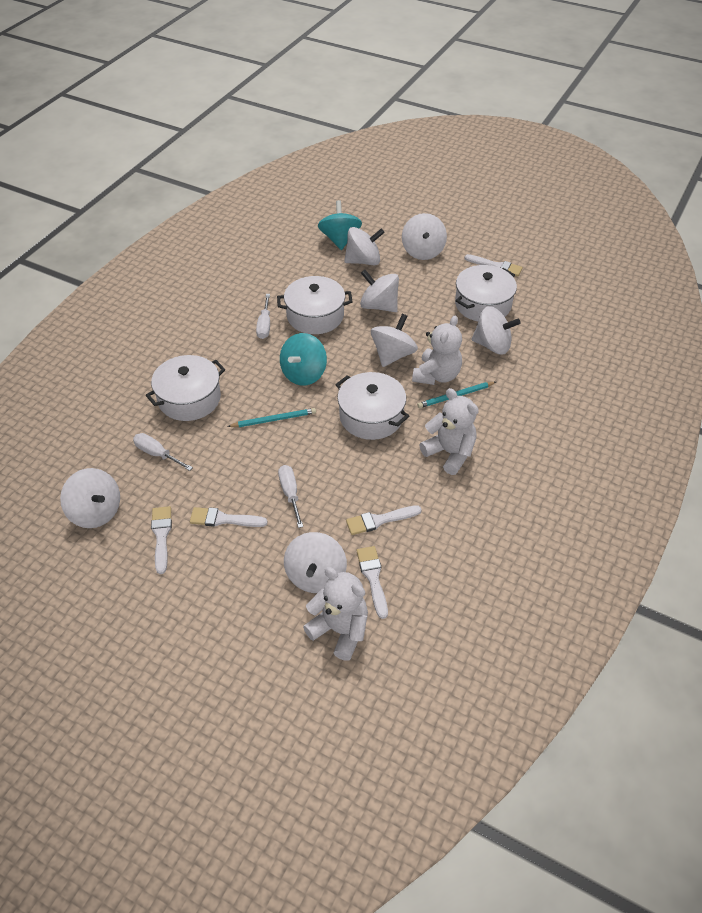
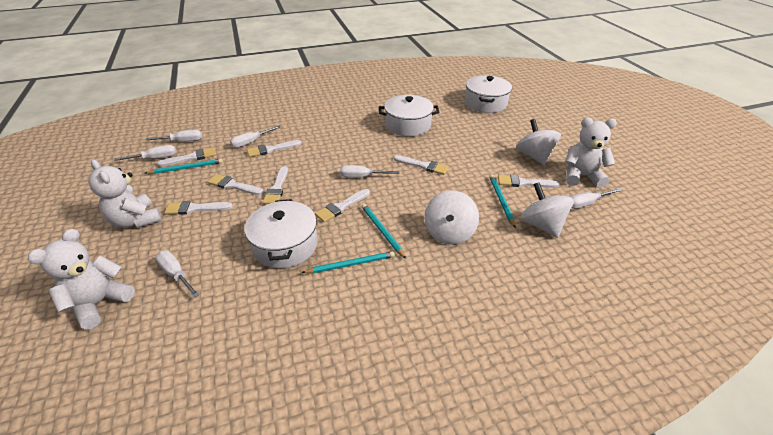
turquoise pencil: 2 -> 4
turquoise spinning top: 2 -> 0
white brush: 5 -> 8
white pot: 4 -> 3
white screwdriver: 3 -> 6
white spinning top: 7 -> 3

